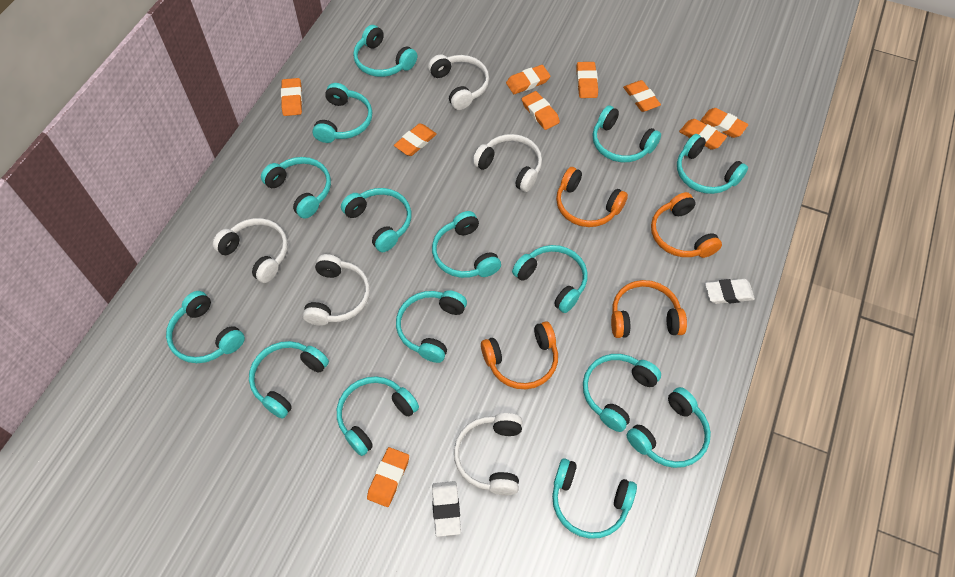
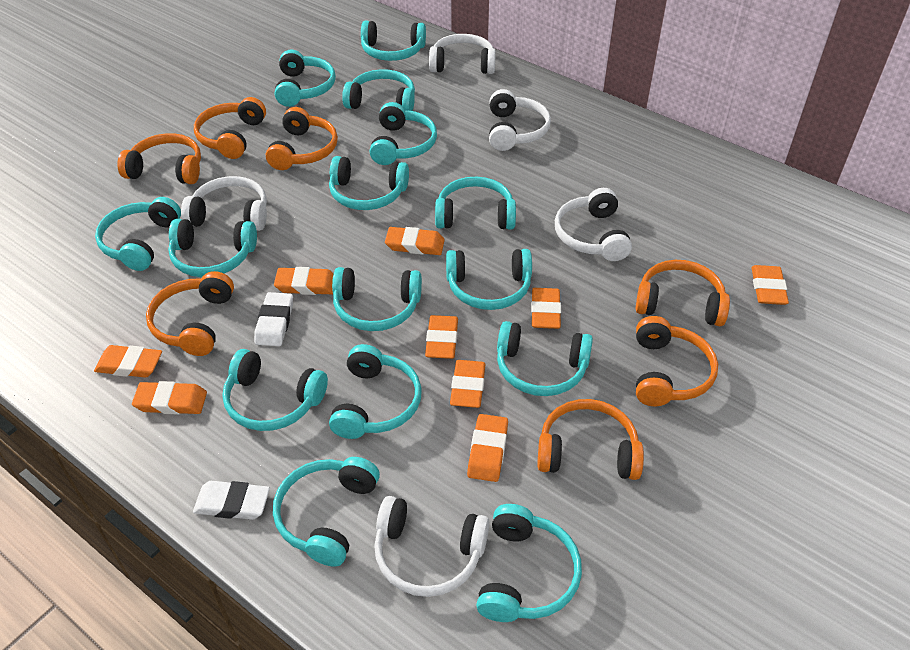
orange headphones: 4 -> 7

